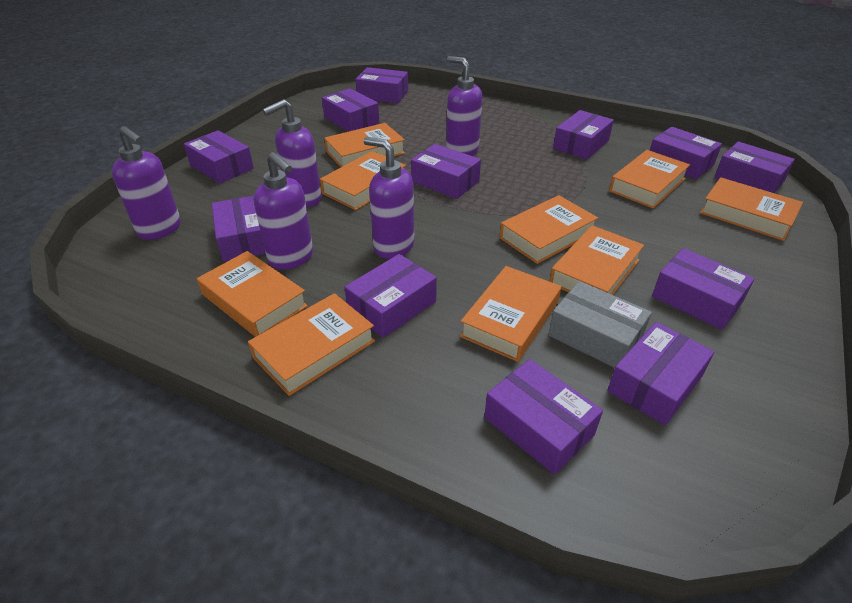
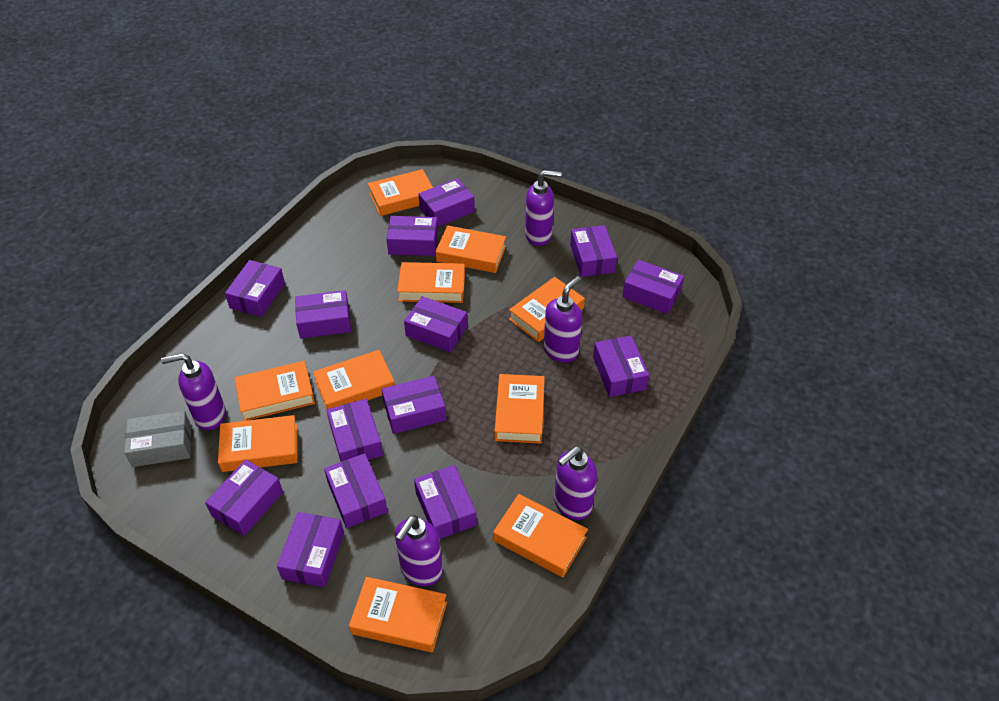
orange book: 9 -> 10
purple box: 12 -> 14

